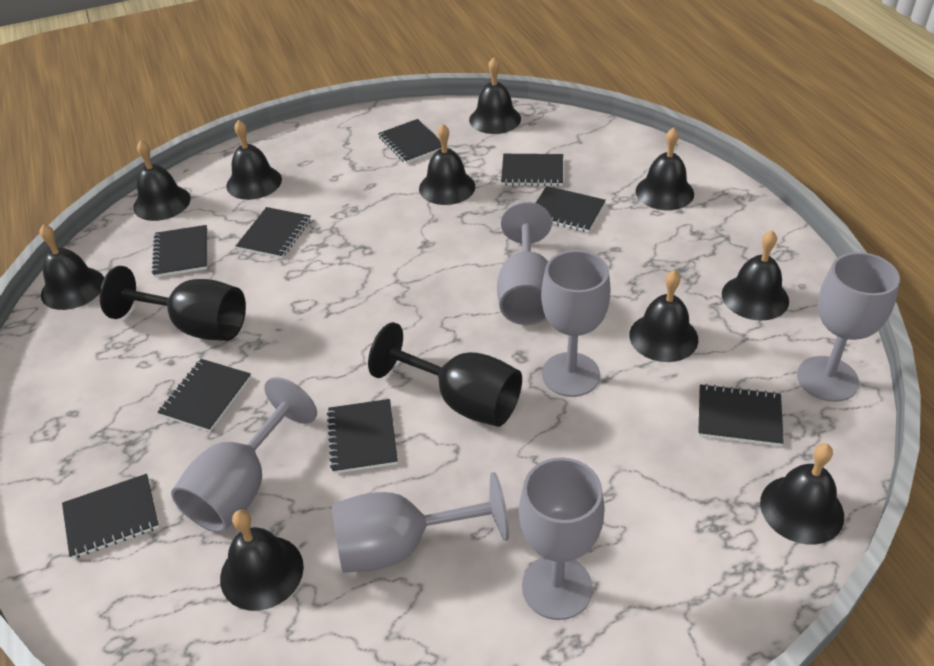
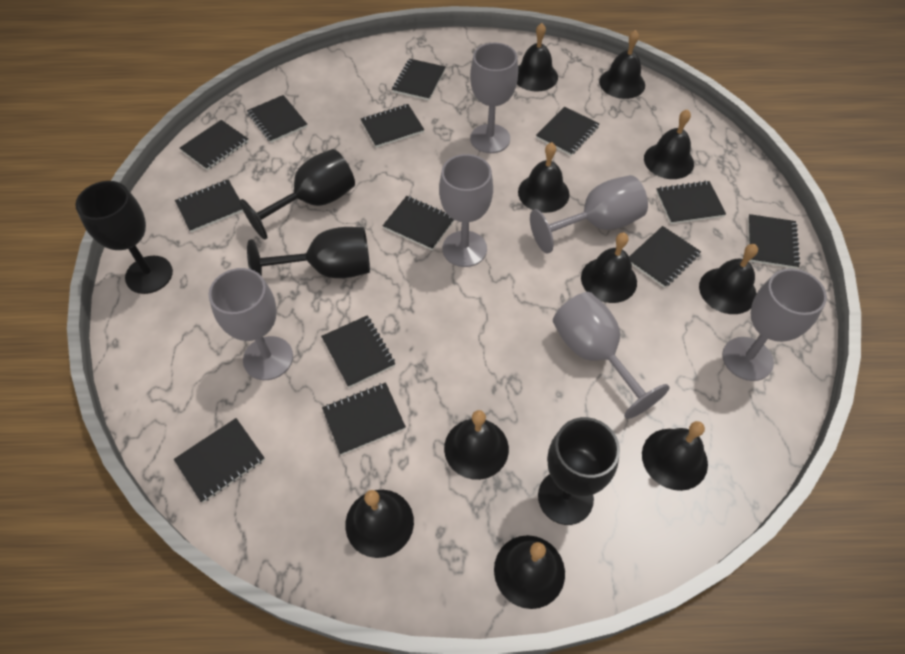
black goblet: 2 -> 4
black notebook: 9 -> 13

